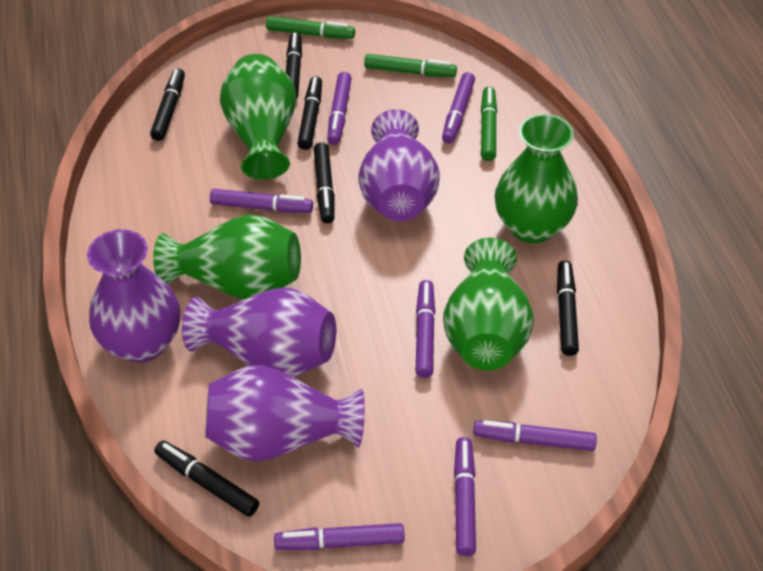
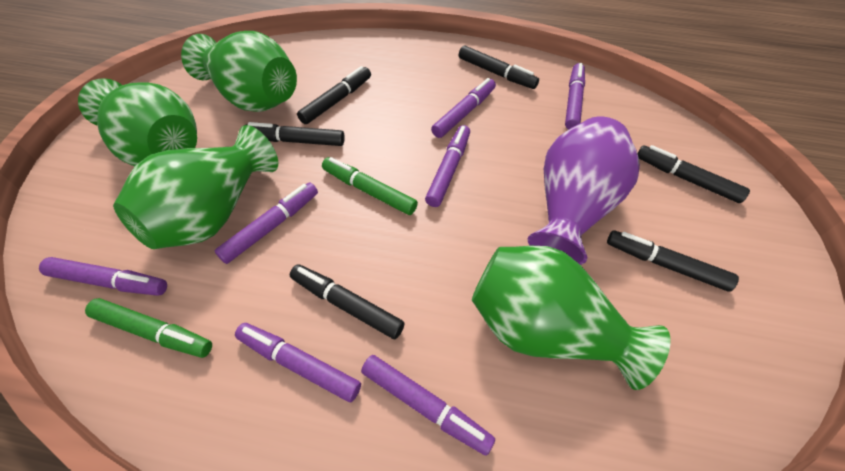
green marker: 3 -> 2
purple vase: 4 -> 1

